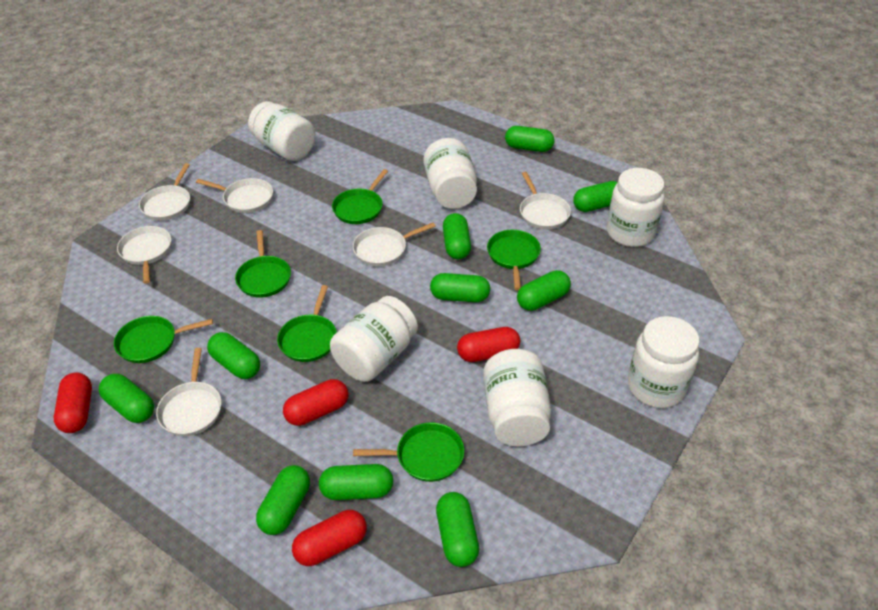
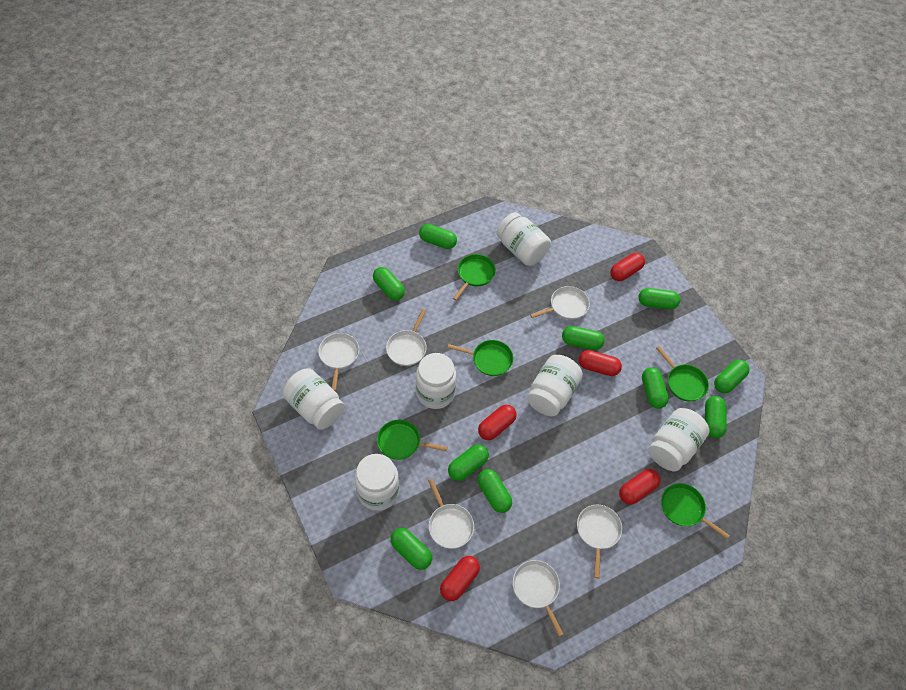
green pan: 6 -> 5
red capsule: 4 -> 5

